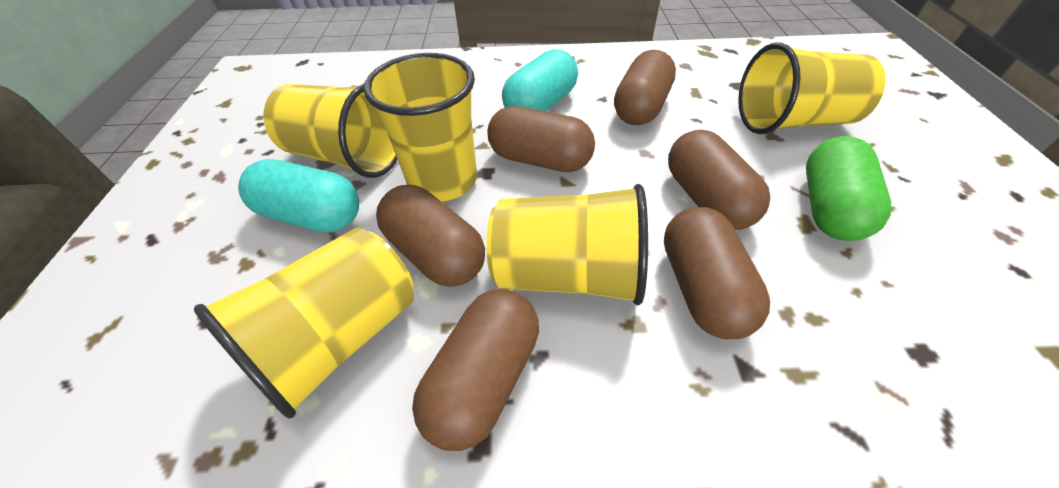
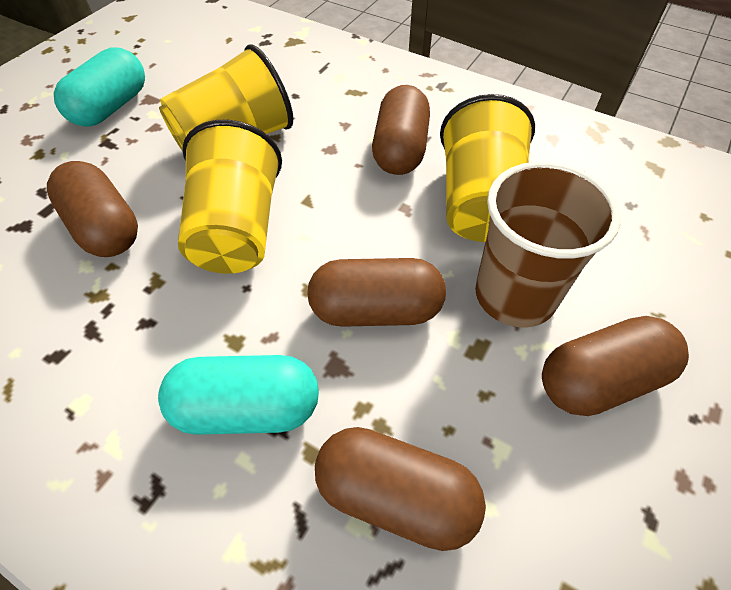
brown capsule: 6 -> 5
brown cup: 0 -> 1
green capsule: 1 -> 0
yellow cup: 5 -> 3

